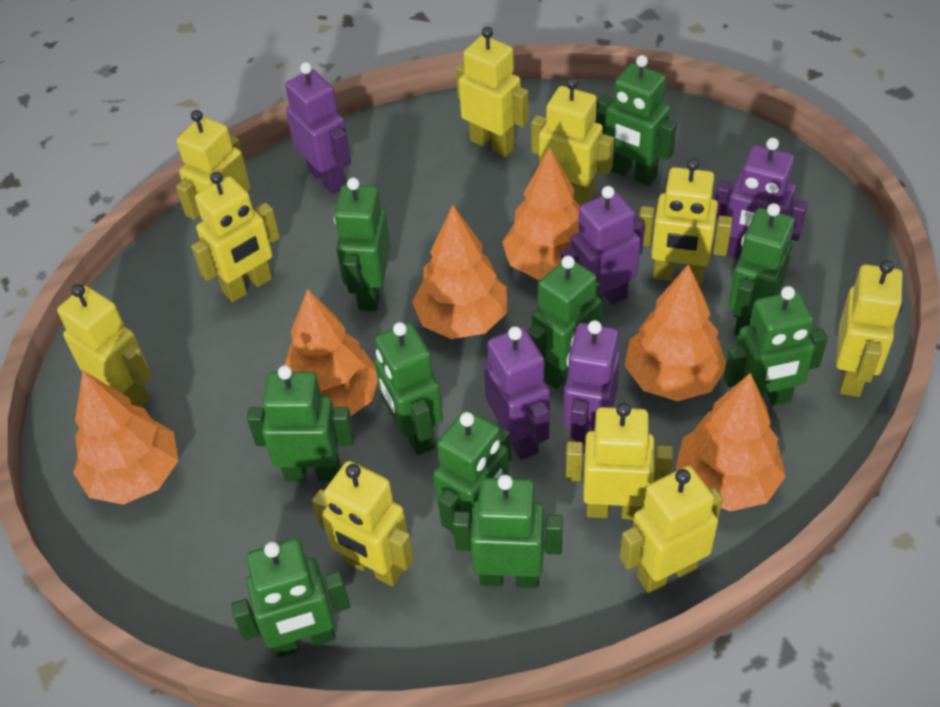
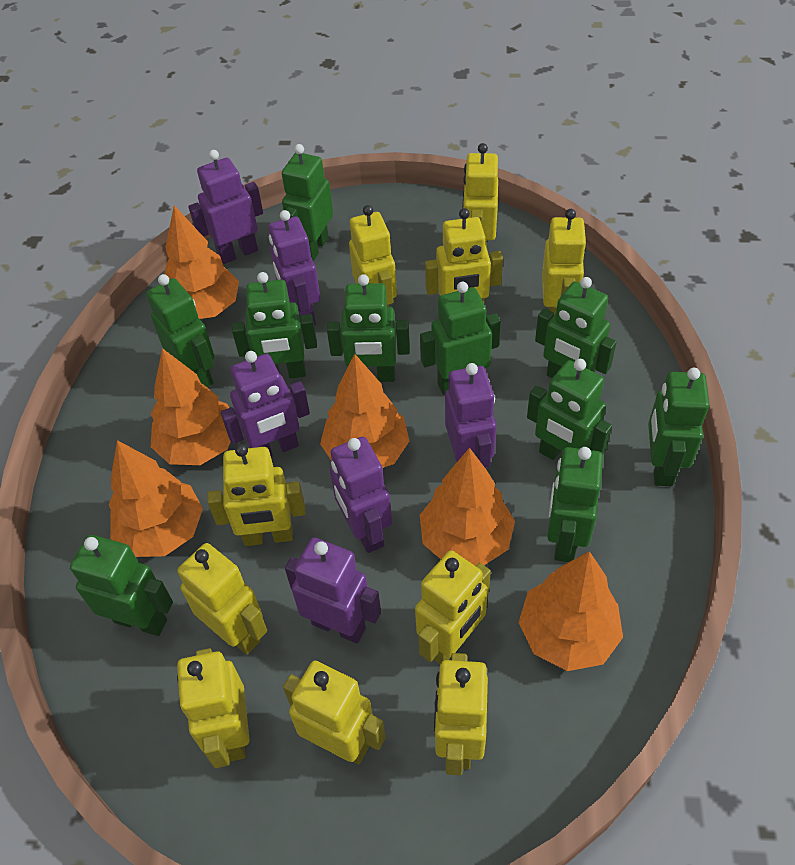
purple robot: 5 -> 6

